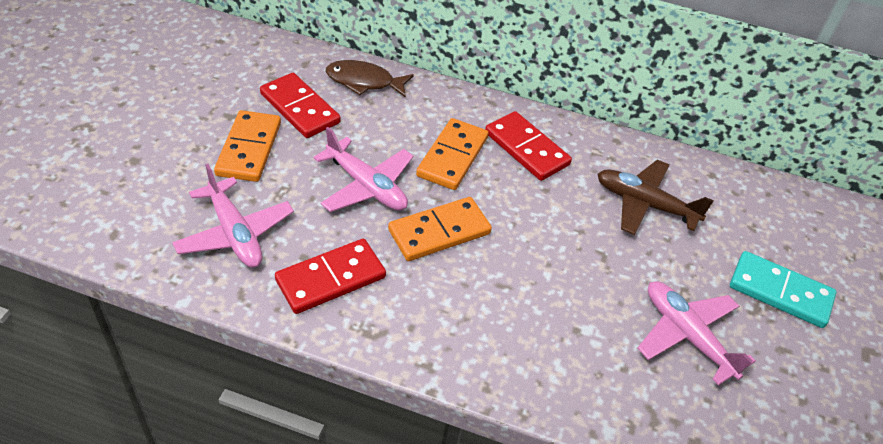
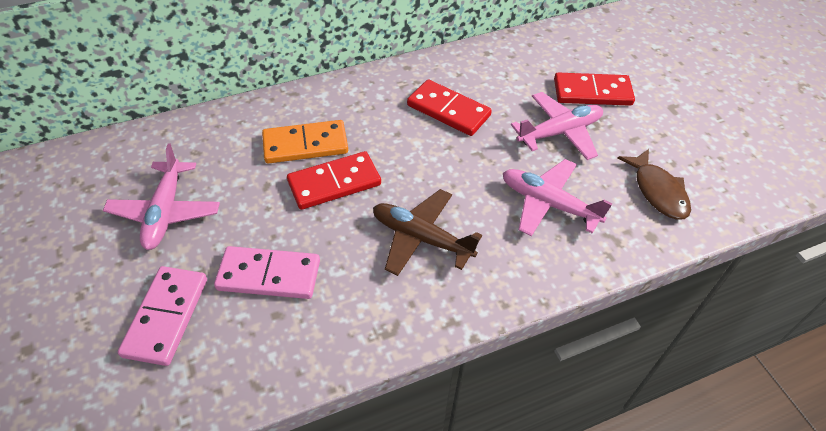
orange domino: 3 -> 1
pink domino: 0 -> 2
turquoise domino: 1 -> 0

